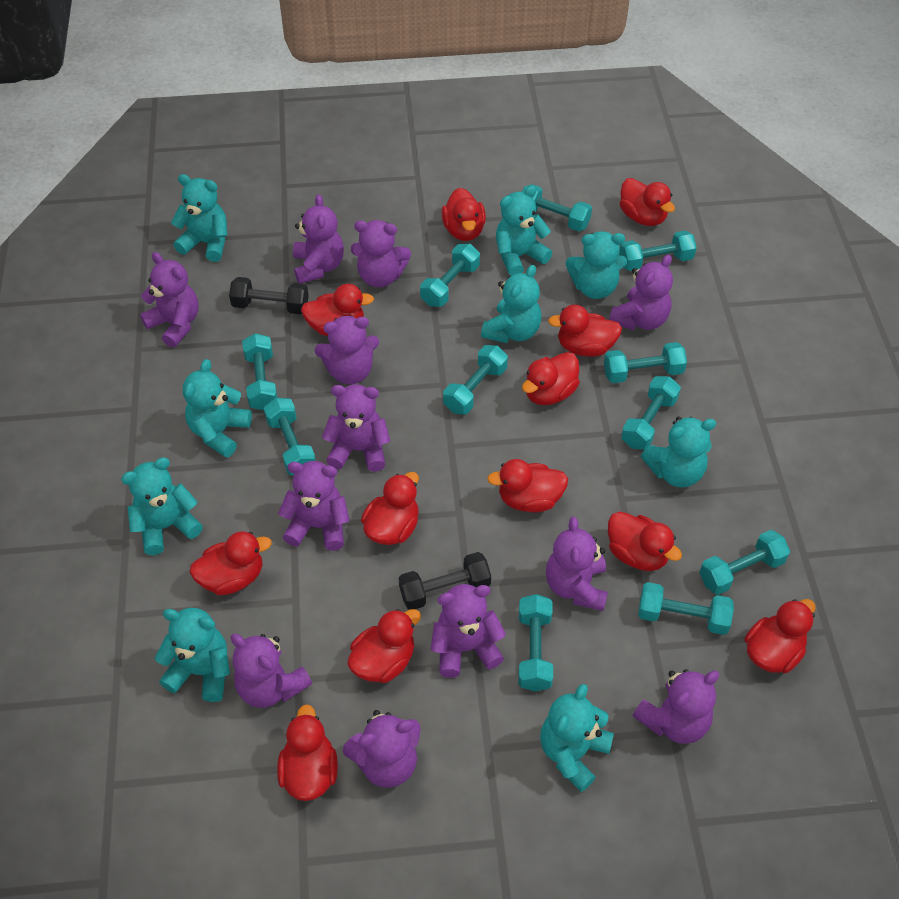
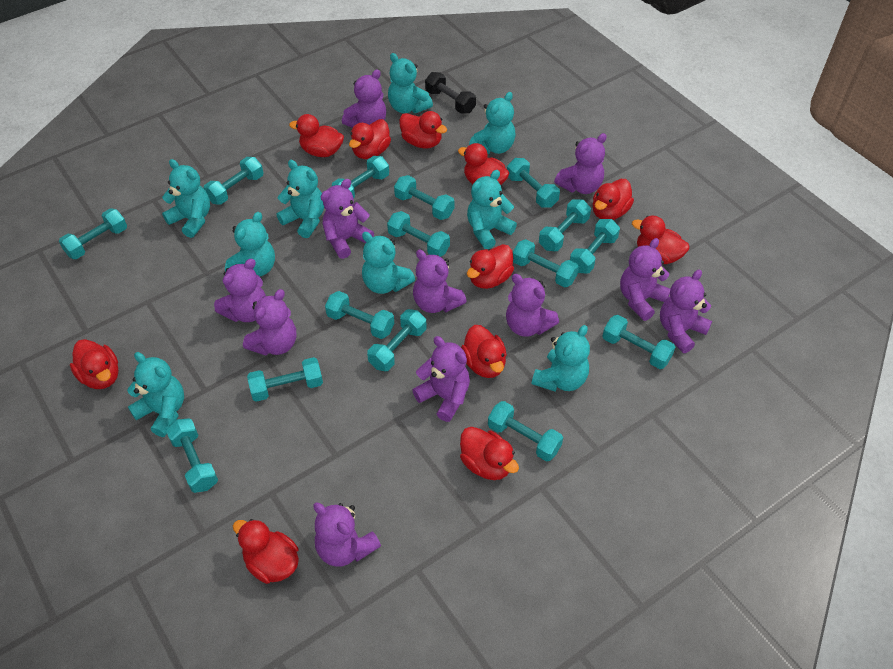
black dumbbell: 2 -> 1
purple teddy bear: 12 -> 11
red duck: 12 -> 11
turquoise dumbbell: 11 -> 15

